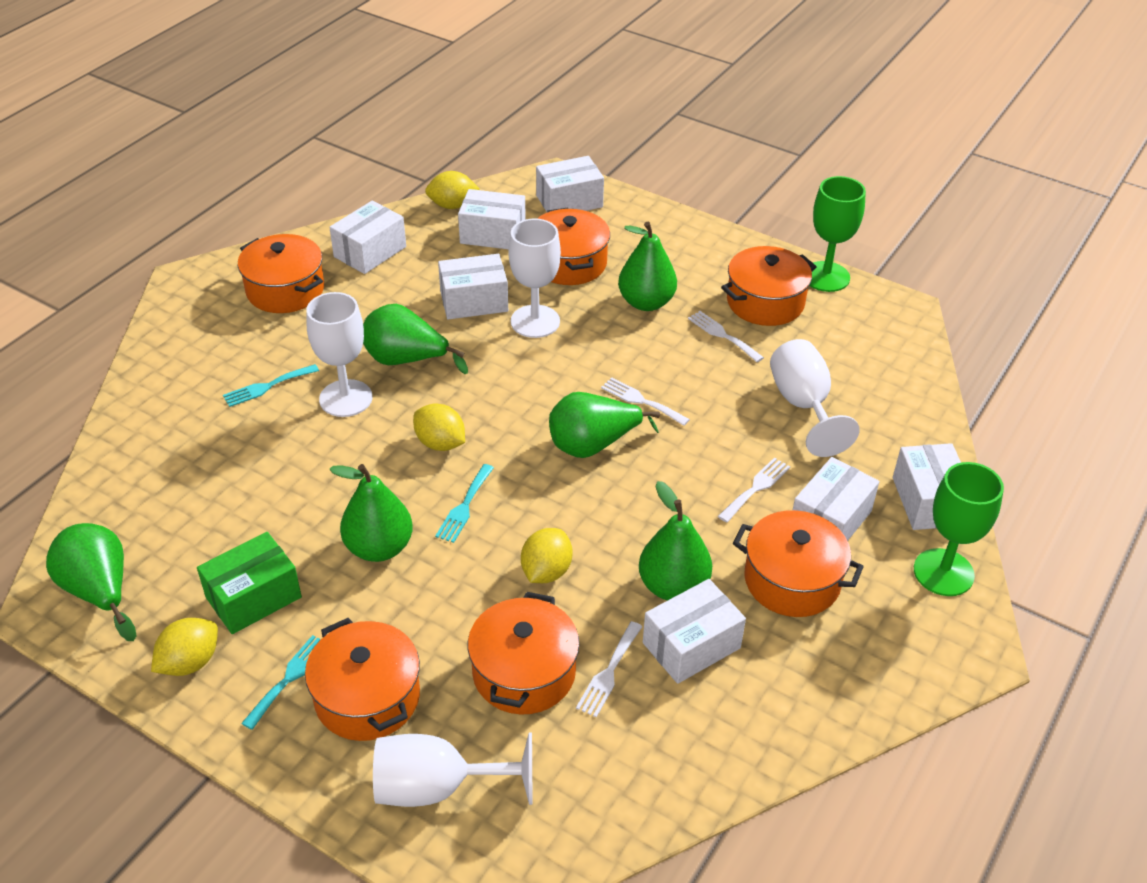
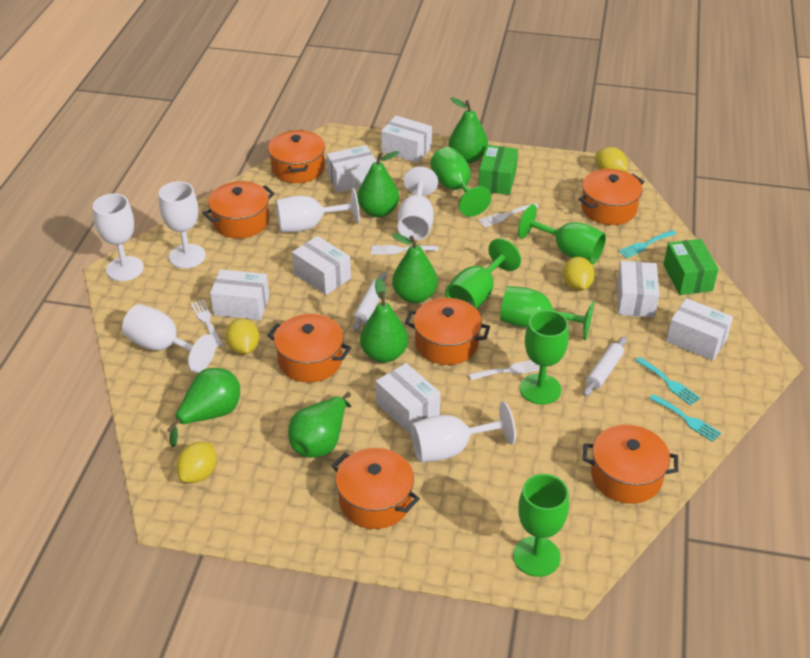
green box: 1 -> 2
green goblet: 2 -> 6
orange pot: 6 -> 7
white goblet: 4 -> 6
white rolling pin: 0 -> 2

